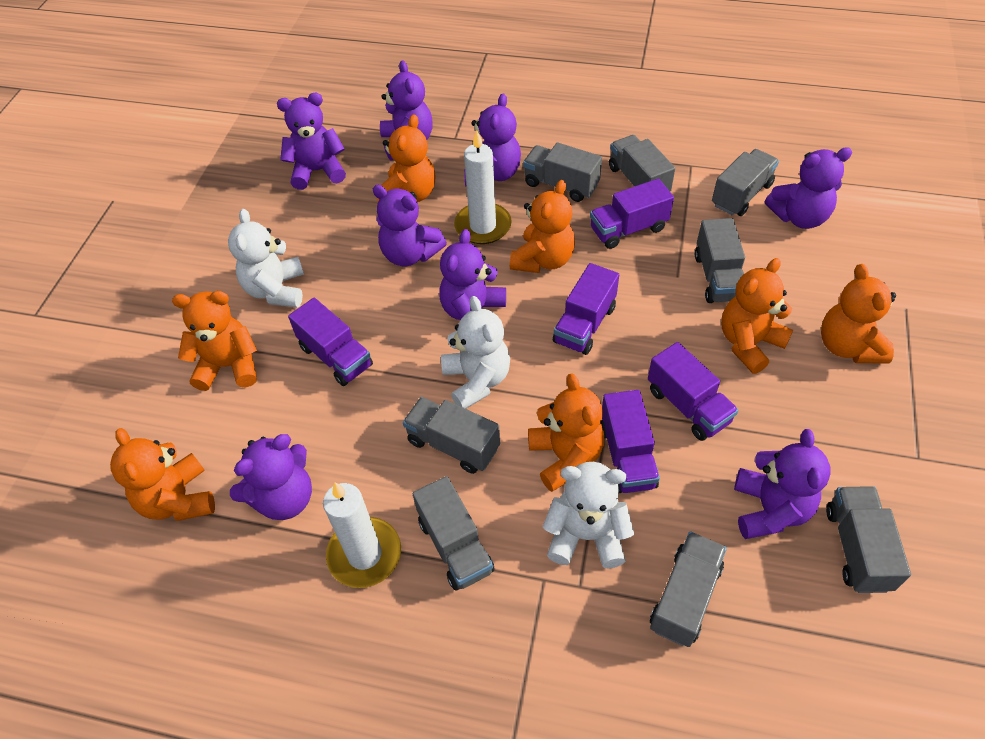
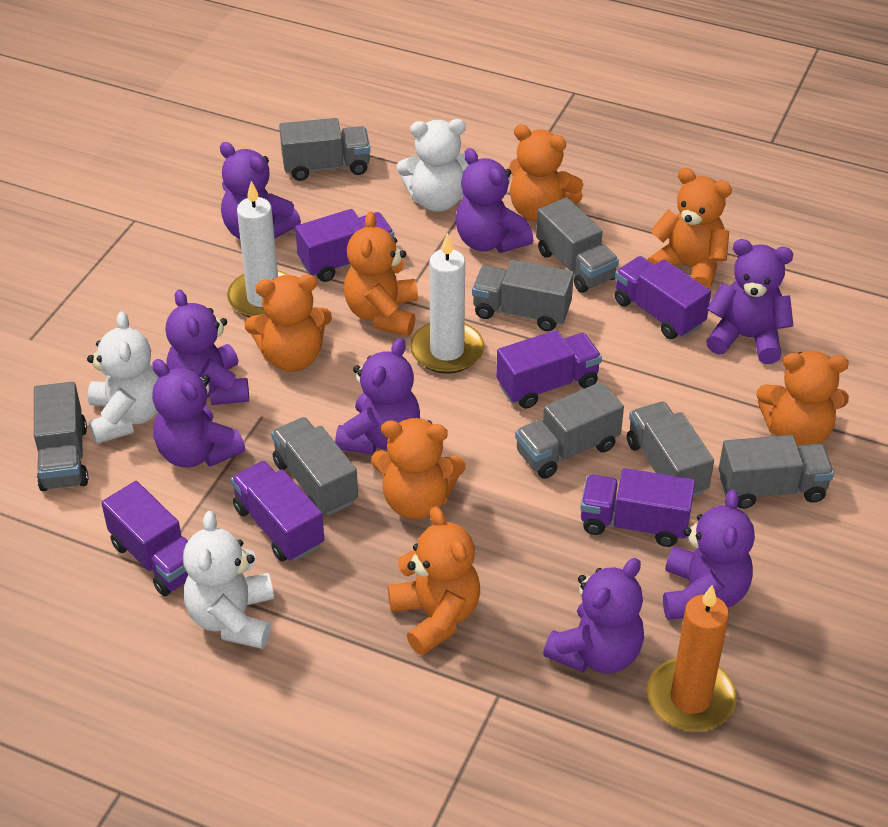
orange candle: 0 -> 1
purple truck: 5 -> 6

